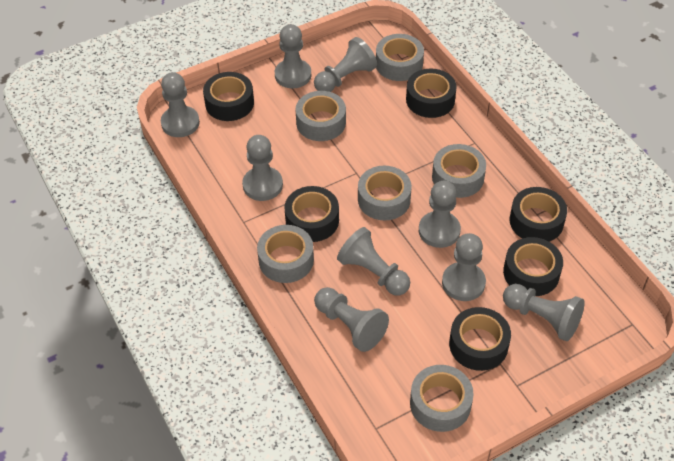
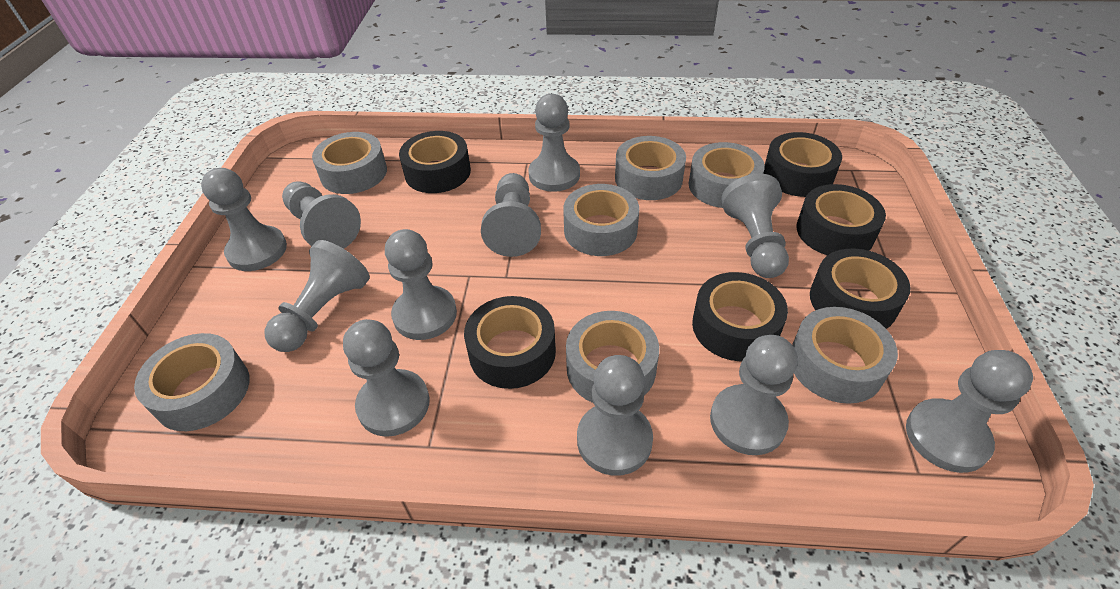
grey pawn: 9 -> 11
grey tape: 6 -> 7

